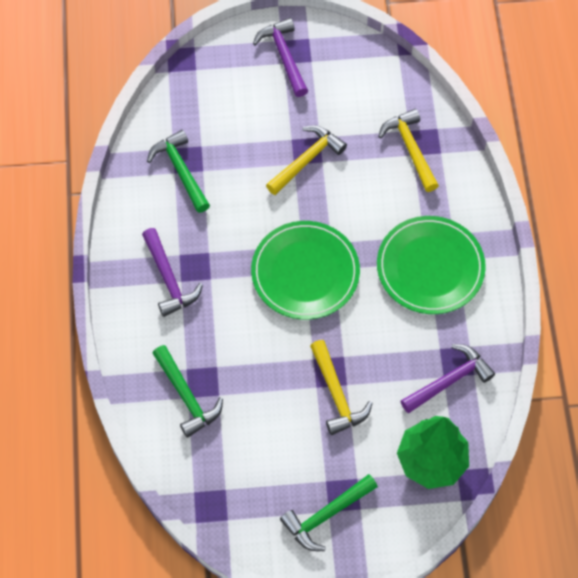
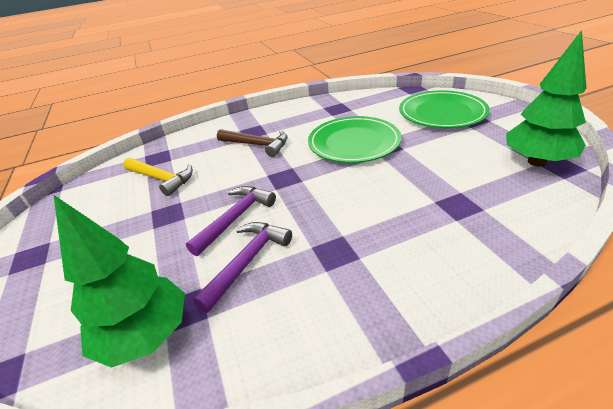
brown hammer: 0 -> 1
green hammer: 3 -> 0
green tree: 1 -> 2
purple hammer: 3 -> 2
yellow hammer: 3 -> 1

